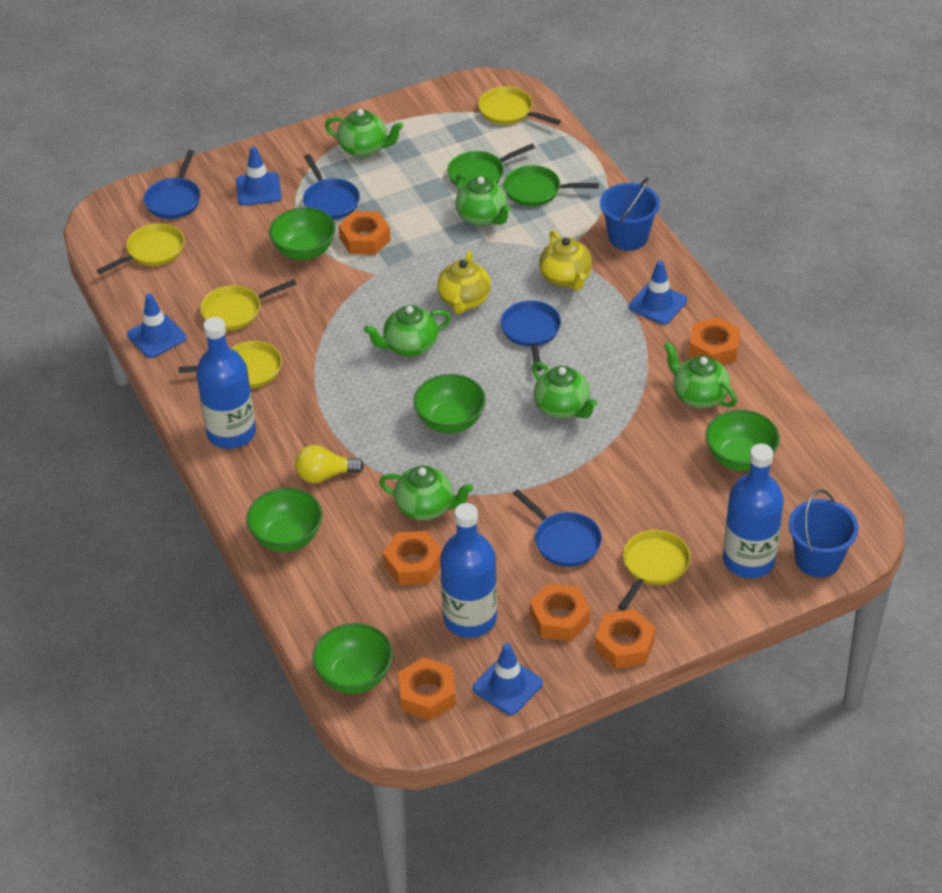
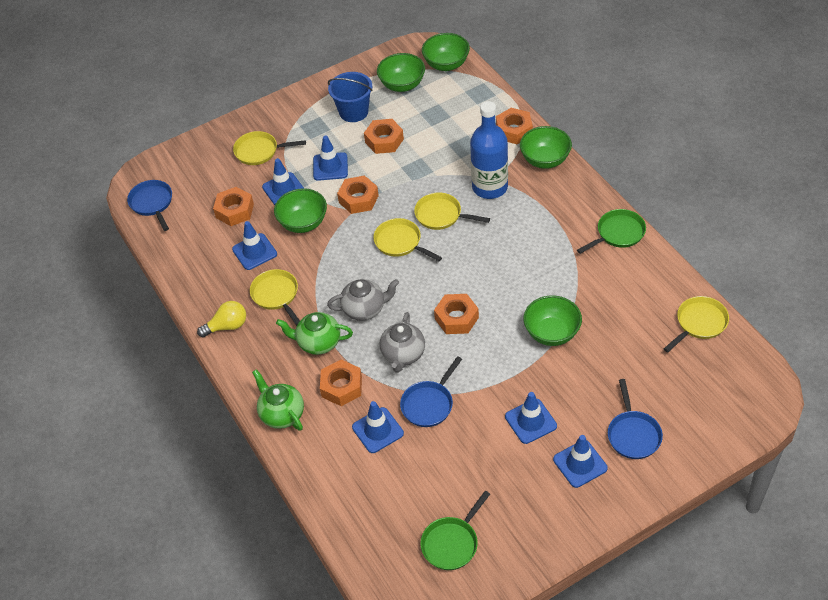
blue bottle: 3 -> 1
blue bucket: 2 -> 1
blue pan: 4 -> 3
blue traffic cone: 4 -> 6
green teapot: 6 -> 2
grey teapot: 0 -> 2
yellow teapot: 2 -> 0

